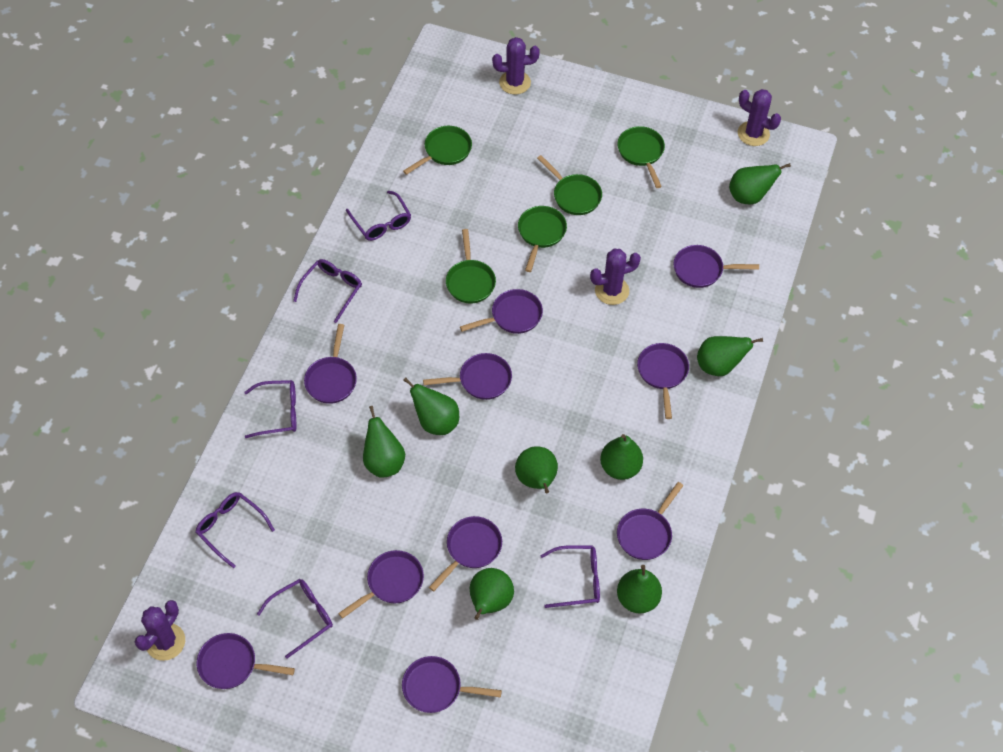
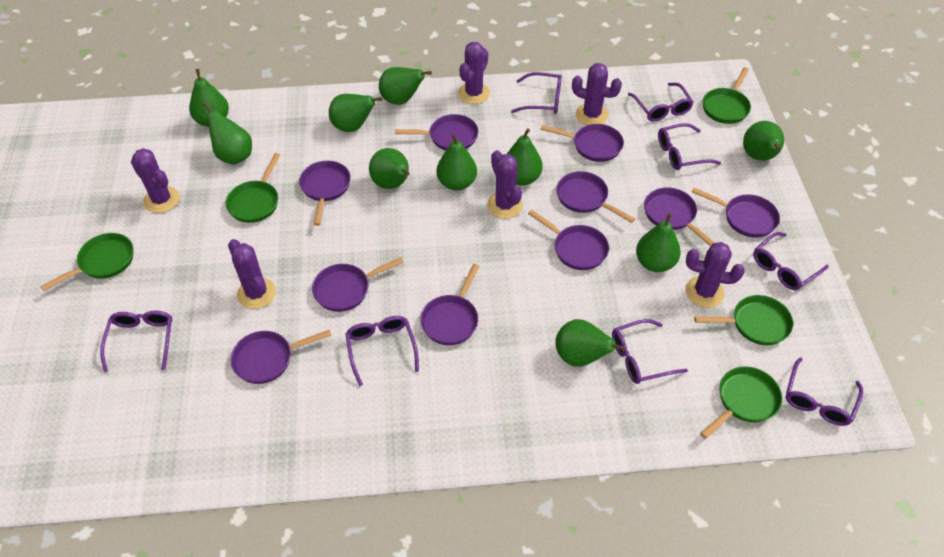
green pear: 8 -> 10
purple cactus: 4 -> 6
purple glasses: 6 -> 8

